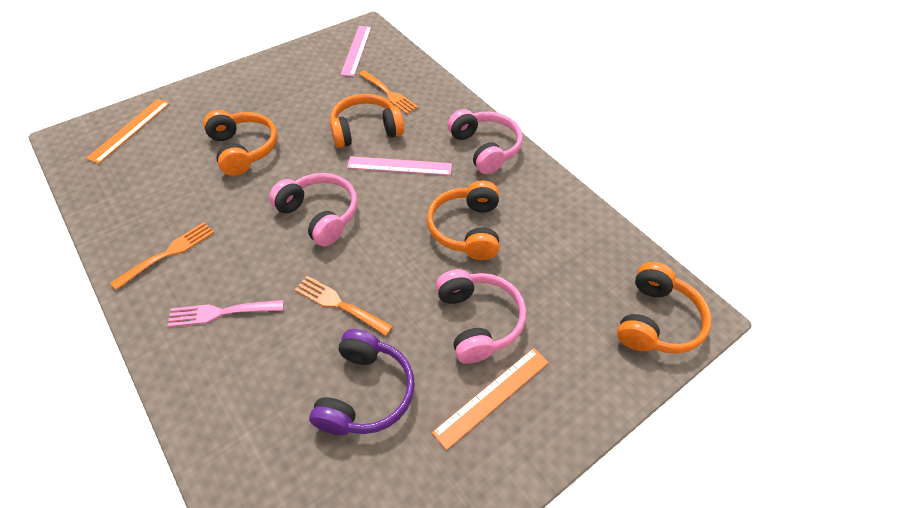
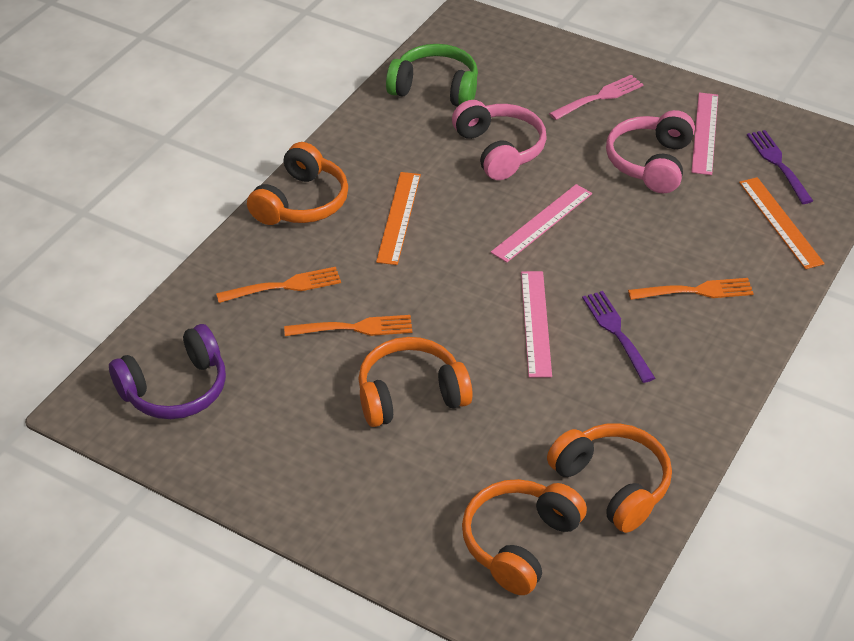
green headphones: 0 -> 1
pink headphones: 3 -> 2
pink ruler: 2 -> 3
purple fork: 0 -> 2

